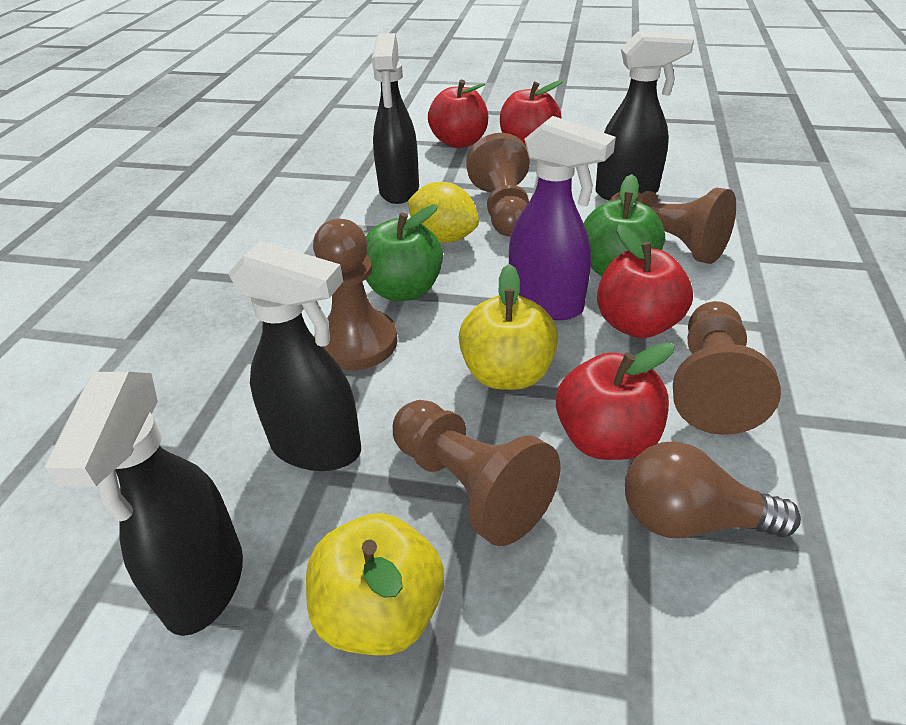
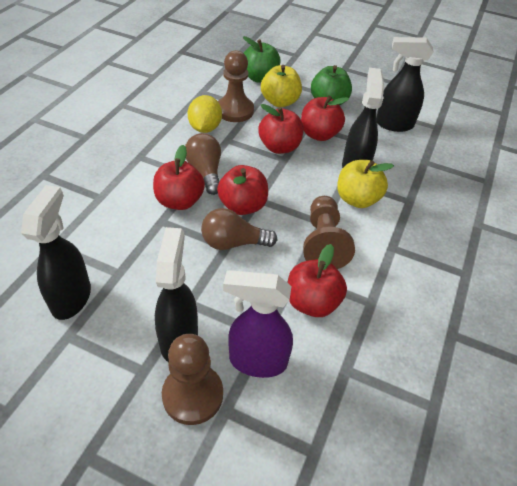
brown light bulb: 1 -> 2
brown pawn: 5 -> 3
red apple: 4 -> 5

